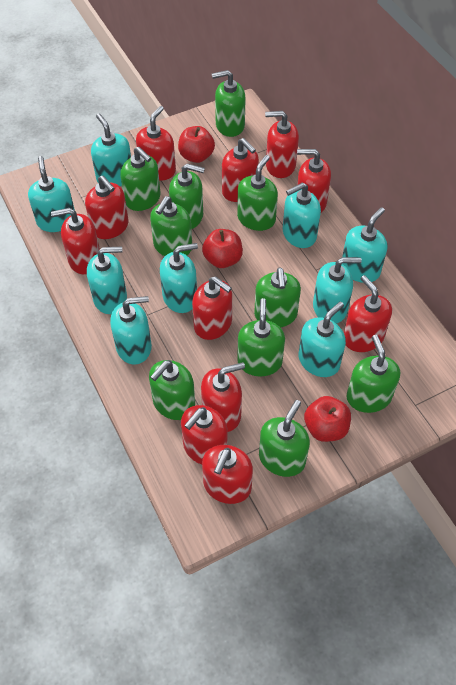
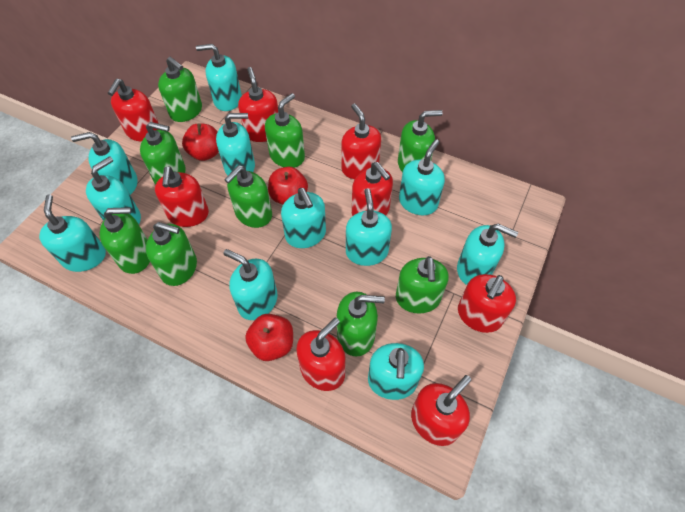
green soap dispenser: 10 -> 9
red soap dispenser: 11 -> 8
turquoise soap dispenser: 9 -> 11

